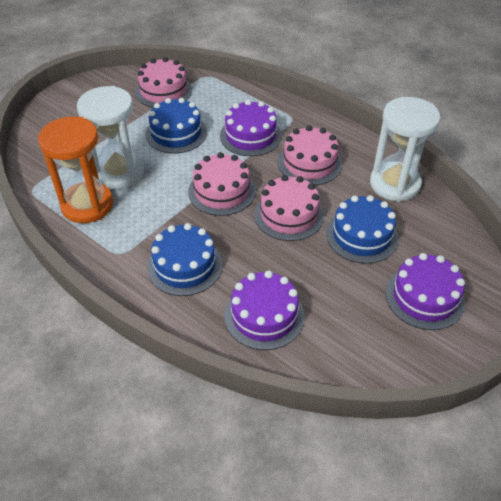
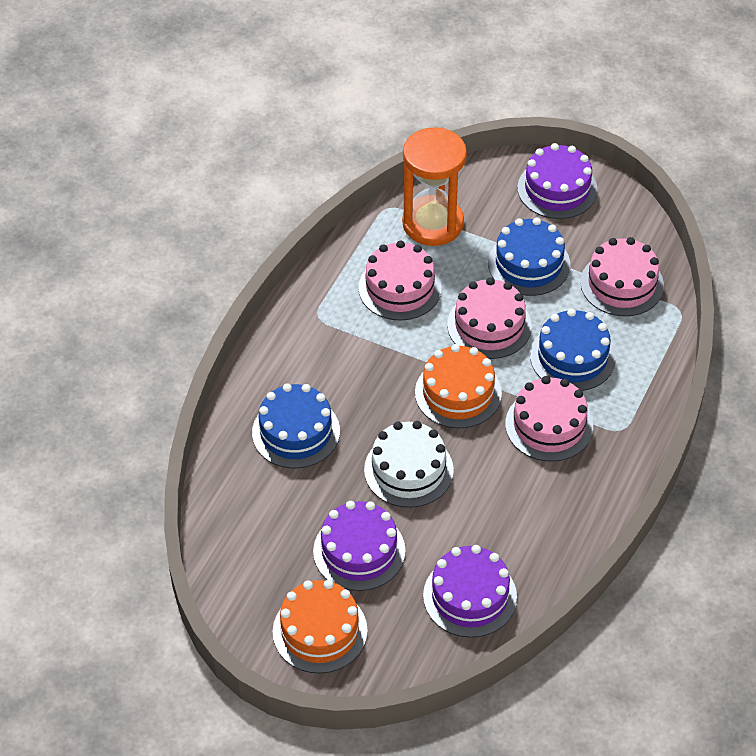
orange cake: 0 -> 2
white cake: 0 -> 1
white hourglass: 2 -> 0

